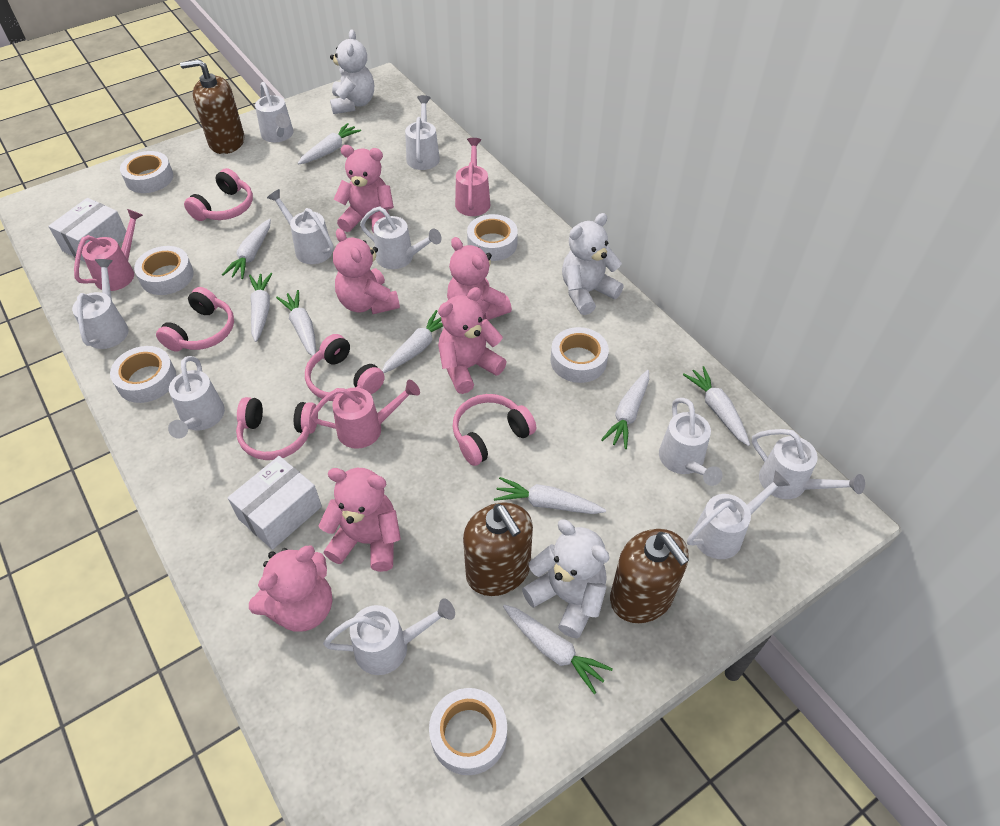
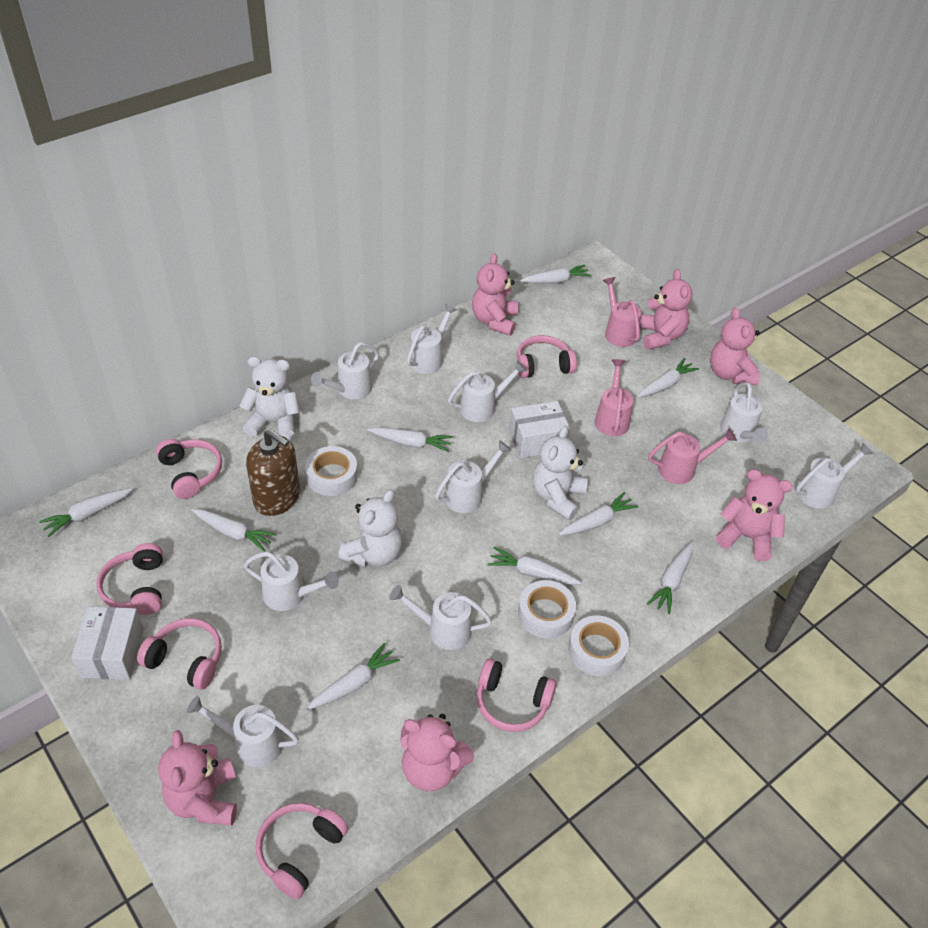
brown soap dispenser: 3 -> 1
pink headphones: 5 -> 6
white tape: 6 -> 3
white watering can: 10 -> 9

